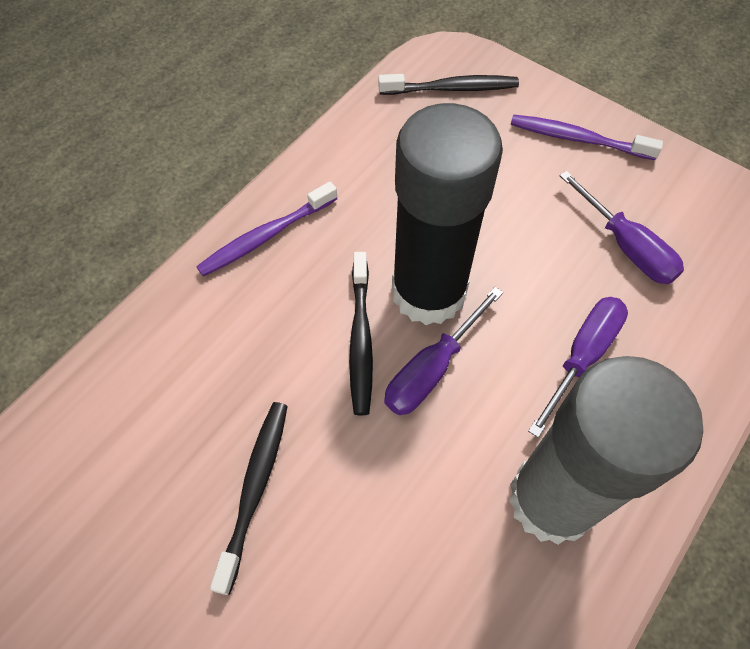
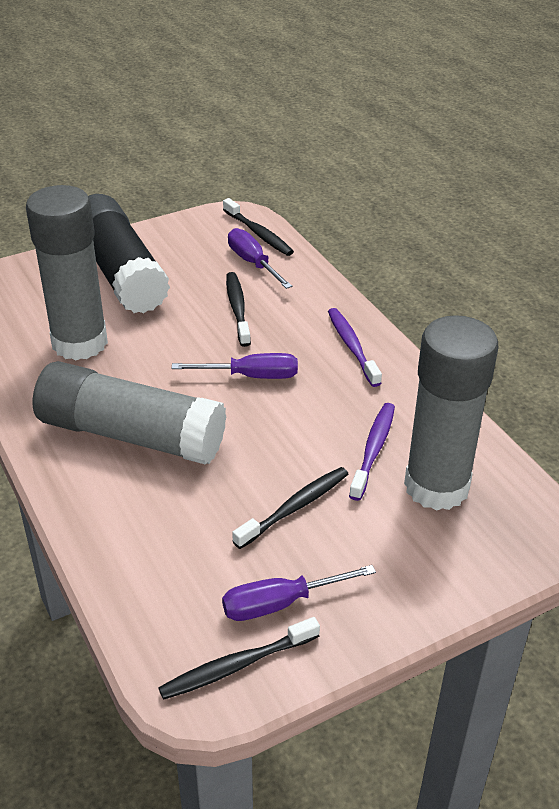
black toothbrush: 3 -> 4
grey glue stick: 1 -> 3

